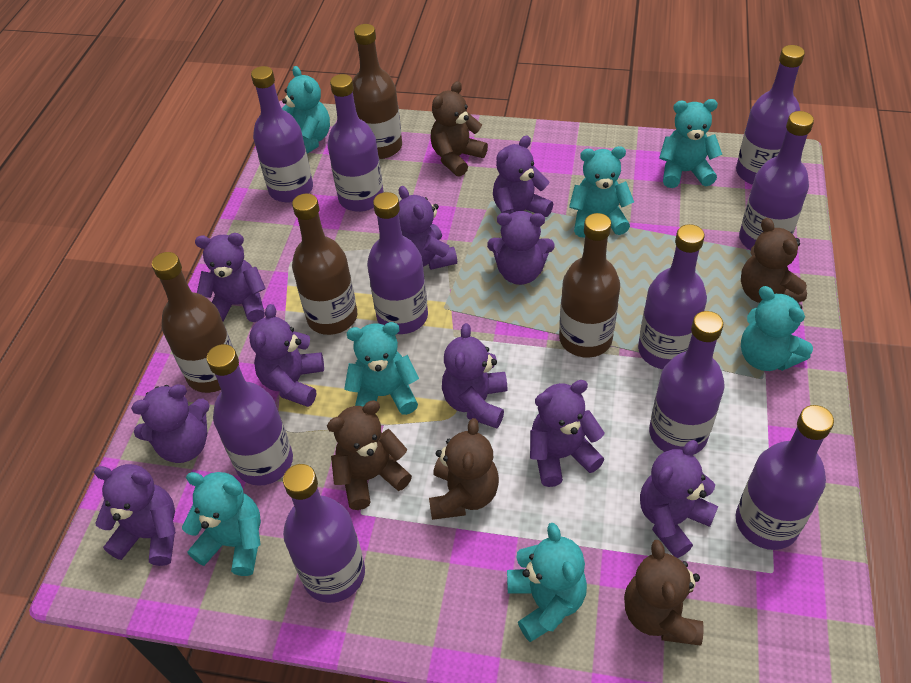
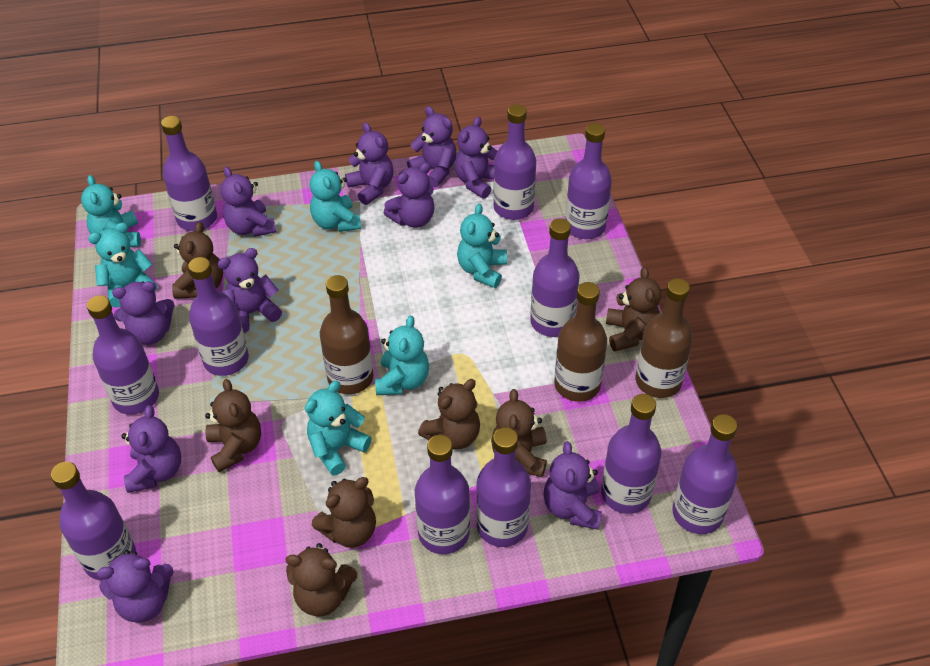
brown bottle: 4 -> 3
brown teddy bear: 5 -> 7
purple bottle: 10 -> 11
turquoise teddy bear: 7 -> 6

